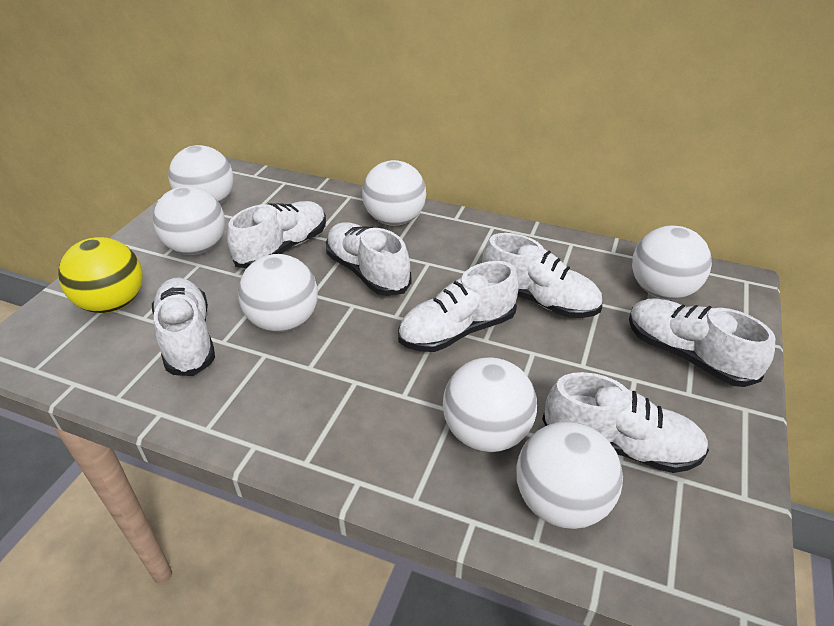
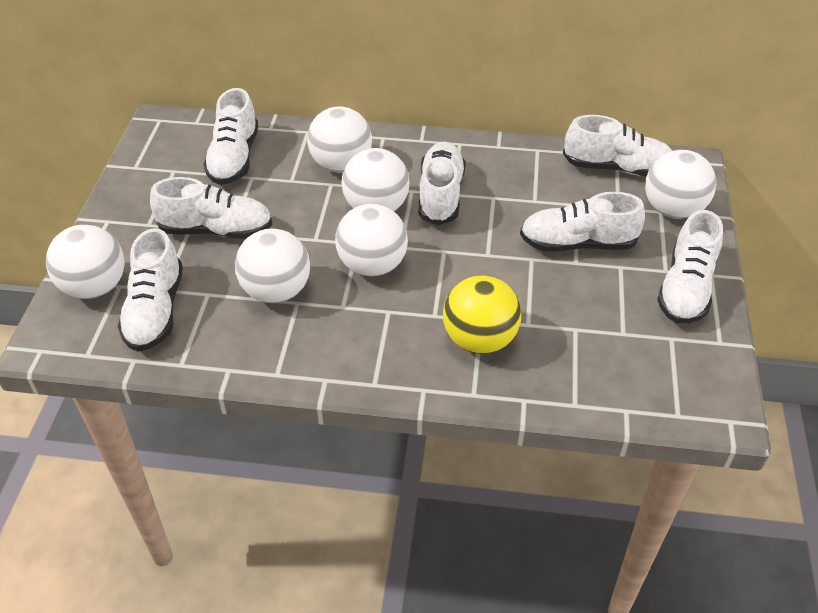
white ball: 7 -> 6

